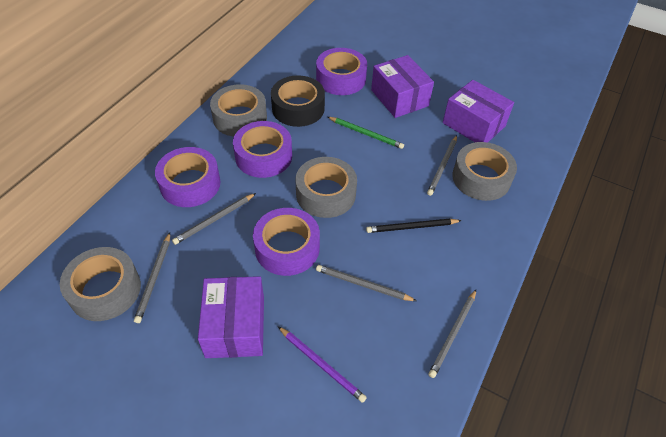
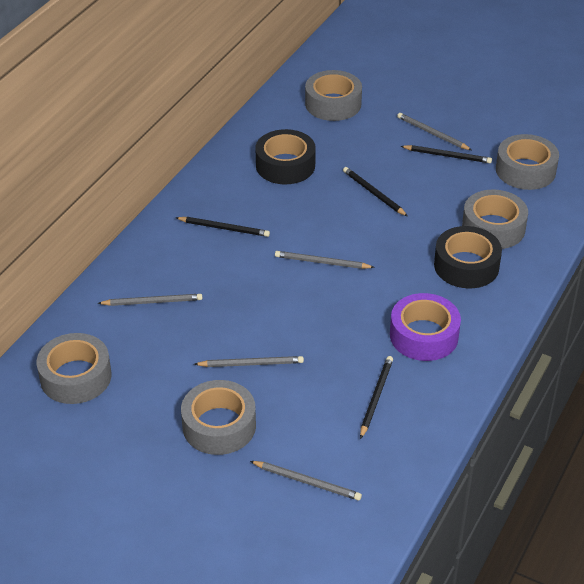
black pencil: 1 -> 4
black tape: 1 -> 2
green pencil: 1 -> 0
grey tape: 4 -> 5
purple box: 3 -> 0
purple pencil: 1 -> 0
purple tape: 4 -> 1

